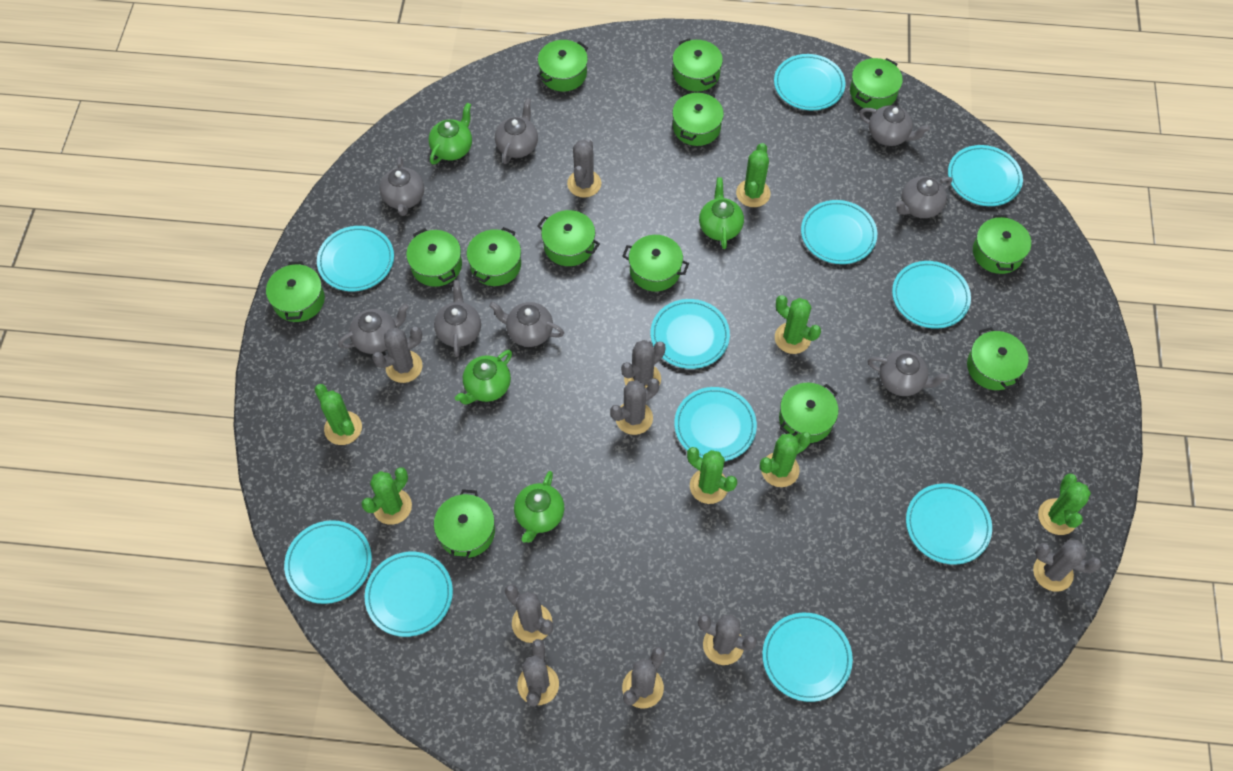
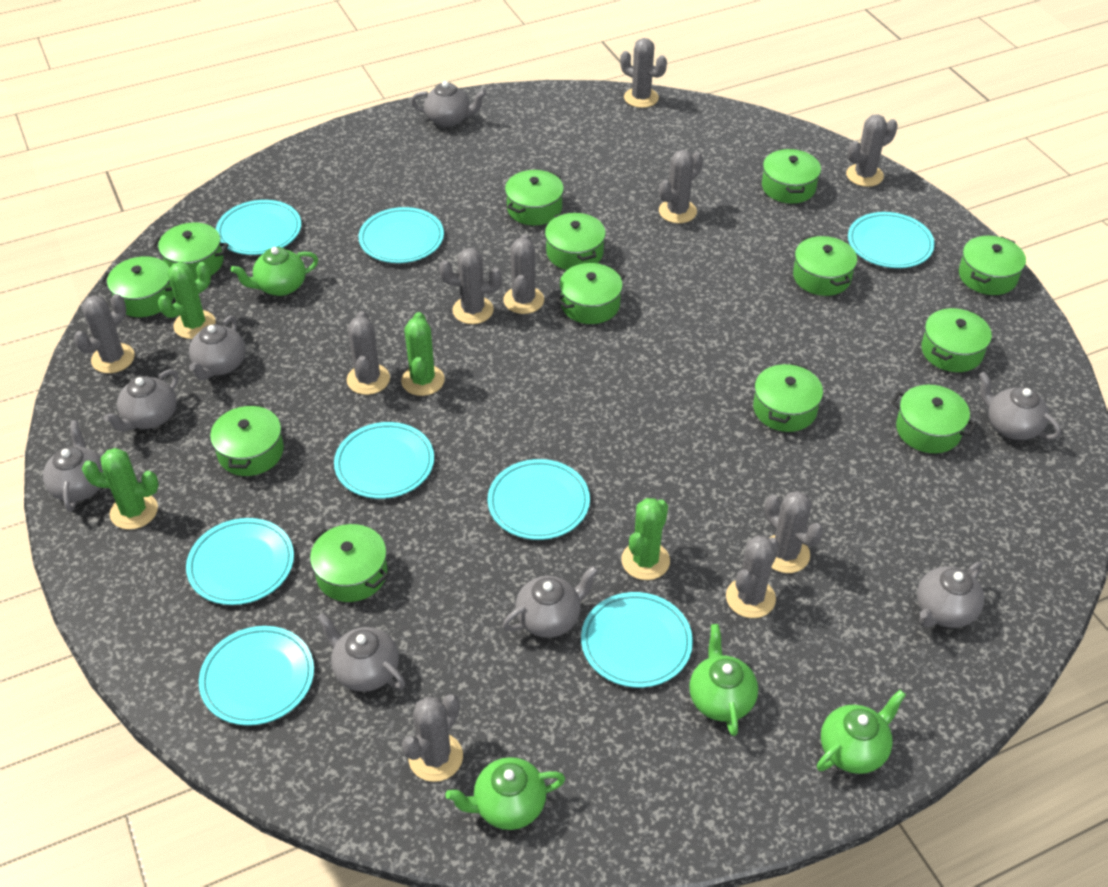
green cactus: 7 -> 4
grey cactus: 9 -> 10
turquoise plate: 11 -> 8

